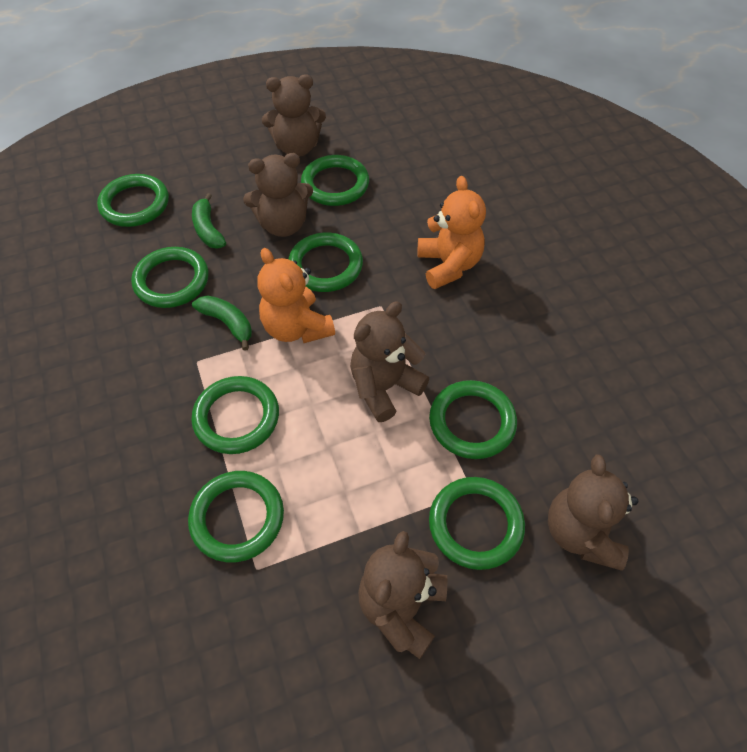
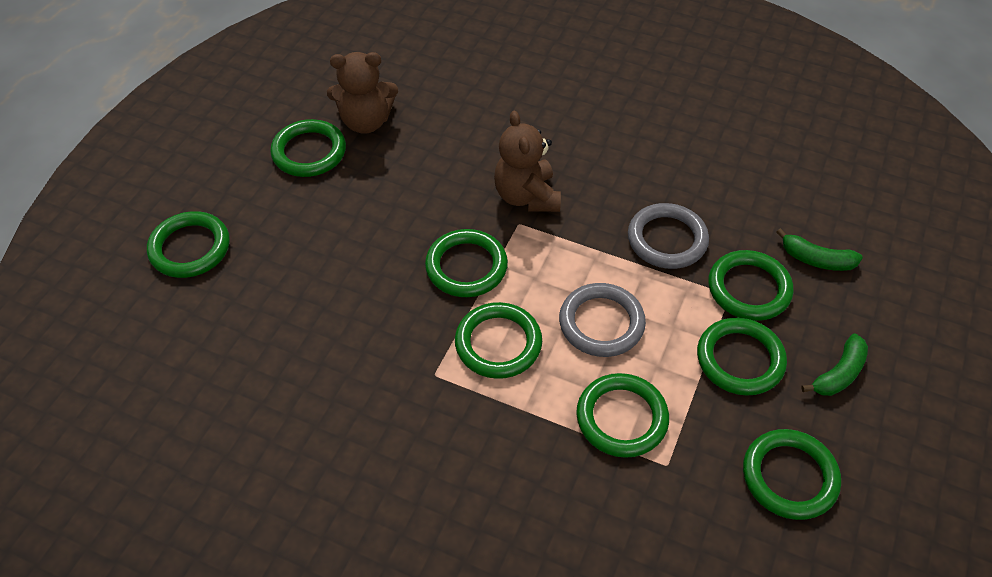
brown teddy bear: 5 -> 2
grey ring: 0 -> 2
orange teddy bear: 2 -> 0

